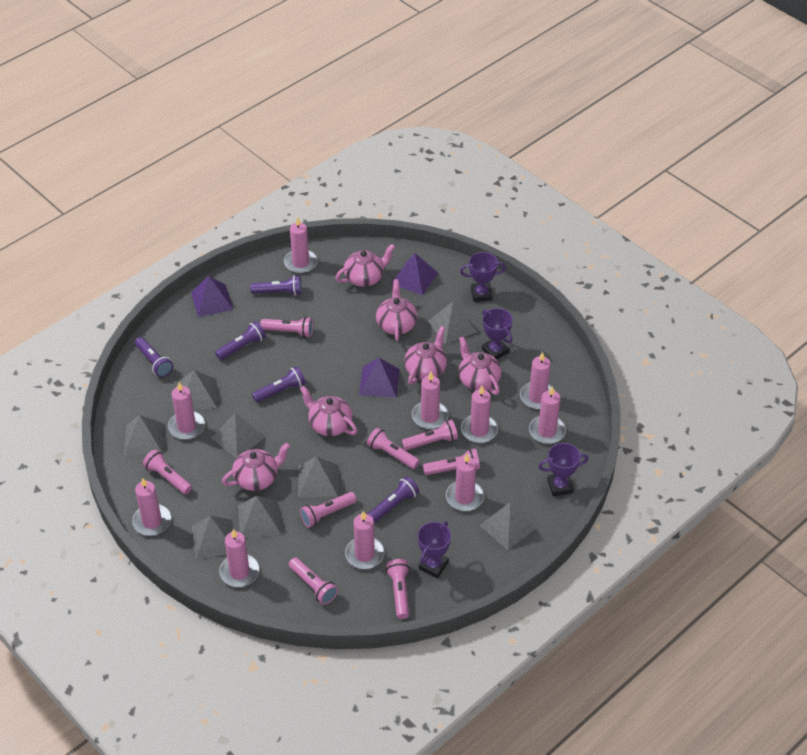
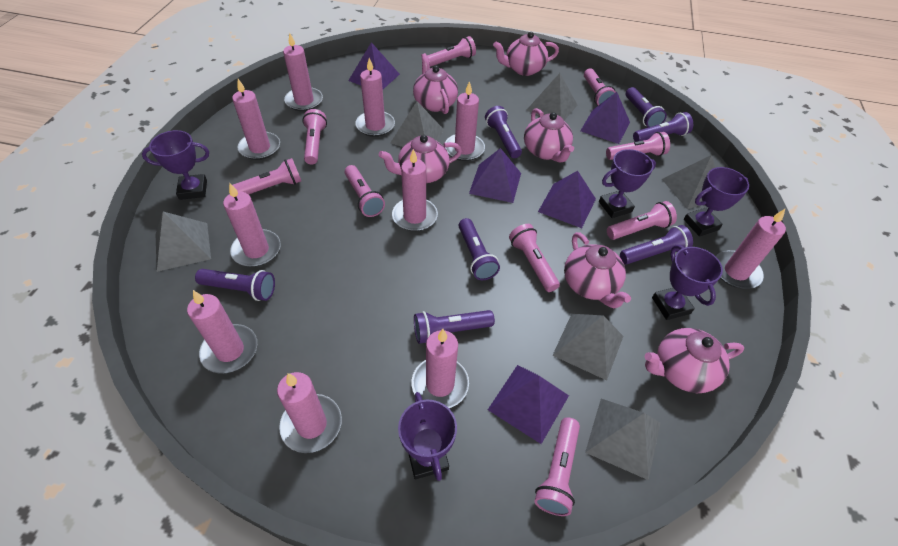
grey pyramid: 8 -> 6
pink flashlight: 8 -> 9
purple flashlight: 5 -> 7
purple pyramid: 3 -> 5
purple trophy: 4 -> 5

